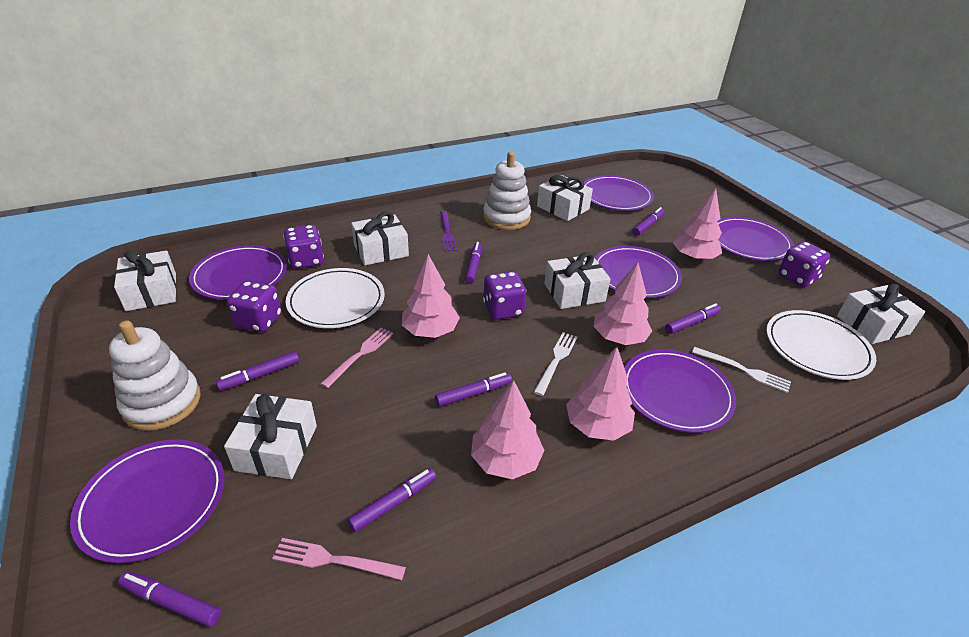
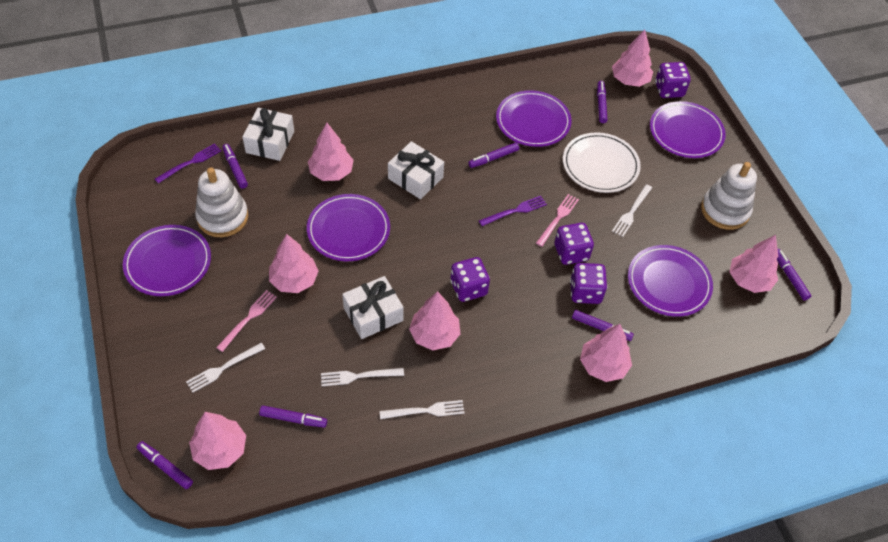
pink tree: 5 -> 7
purple fork: 1 -> 2
purple plate: 6 -> 5
white fork: 2 -> 4
white gift: 6 -> 3
white plate: 2 -> 1

